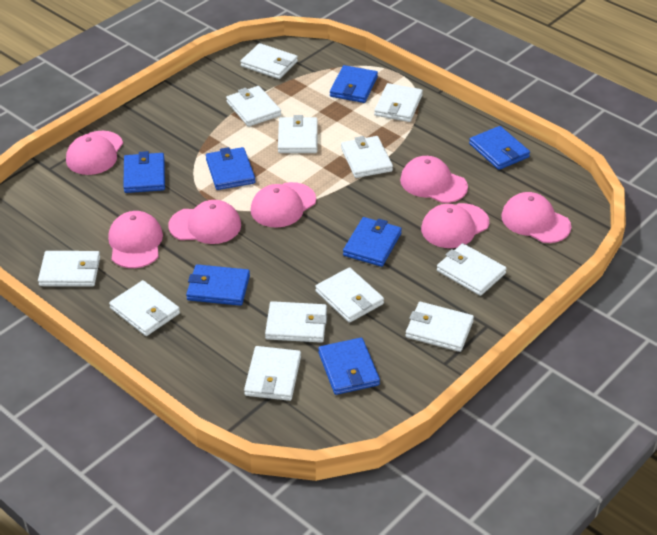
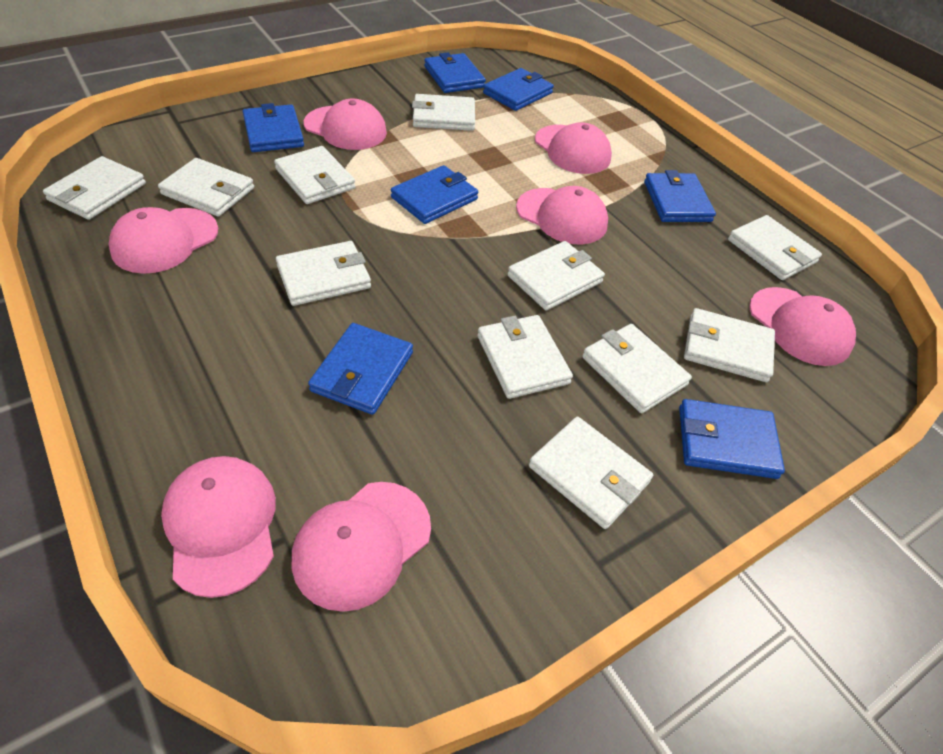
white wallet: 12 -> 11

